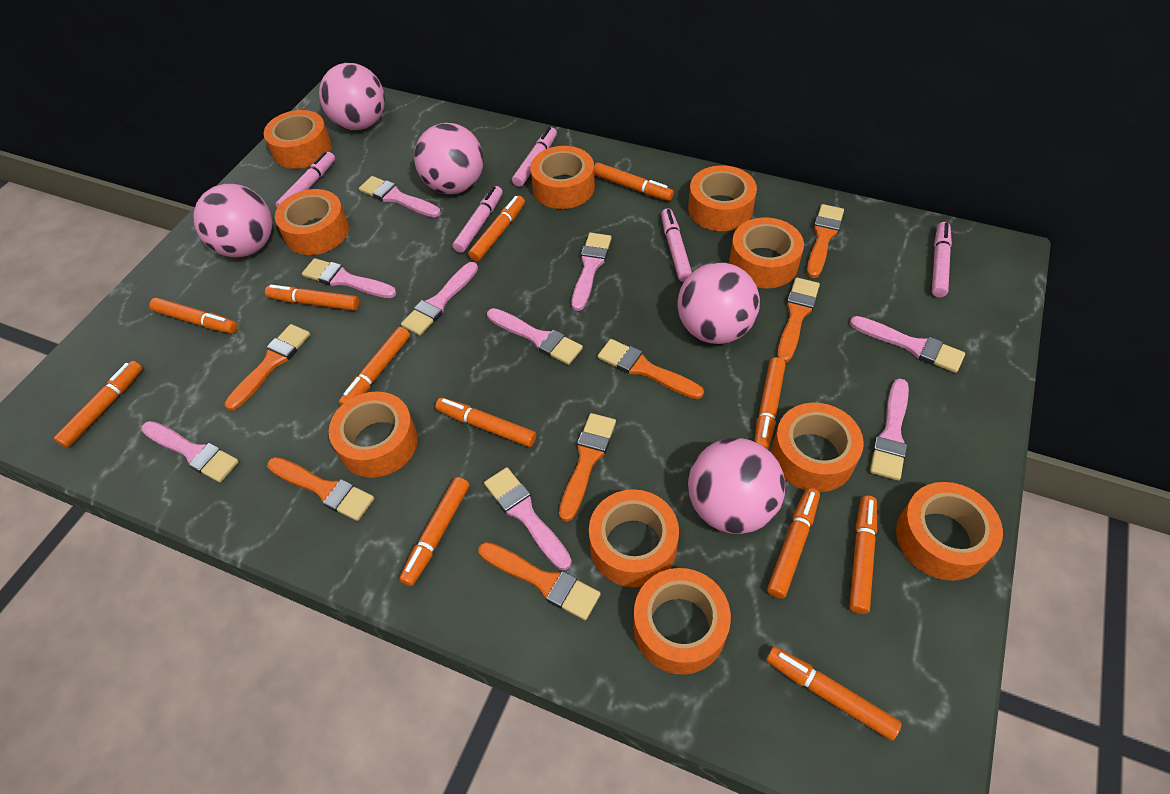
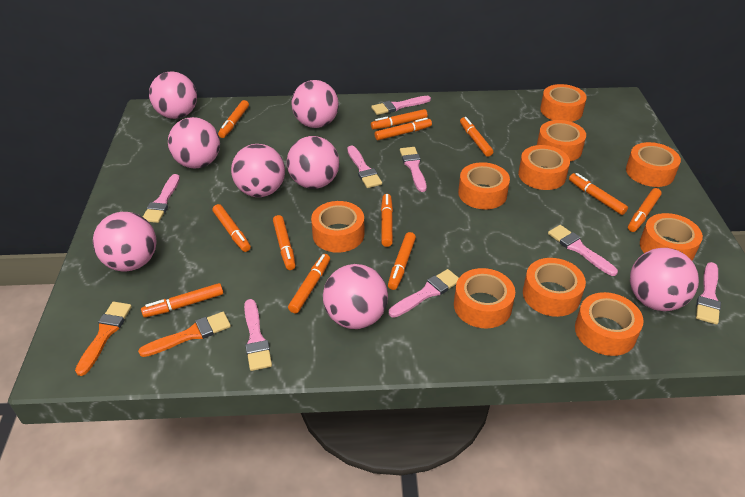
orange brush: 7 -> 2
pink ball: 5 -> 8
pink brush: 9 -> 8
pink marker: 5 -> 0

